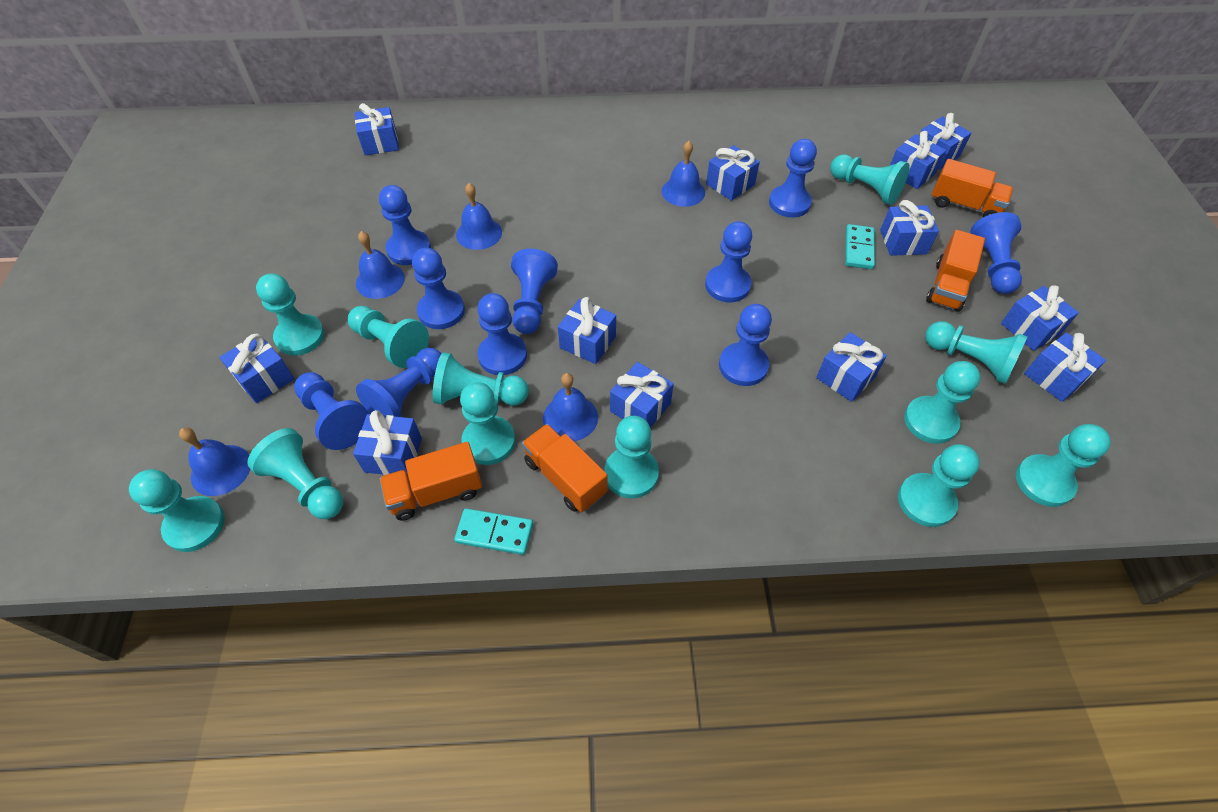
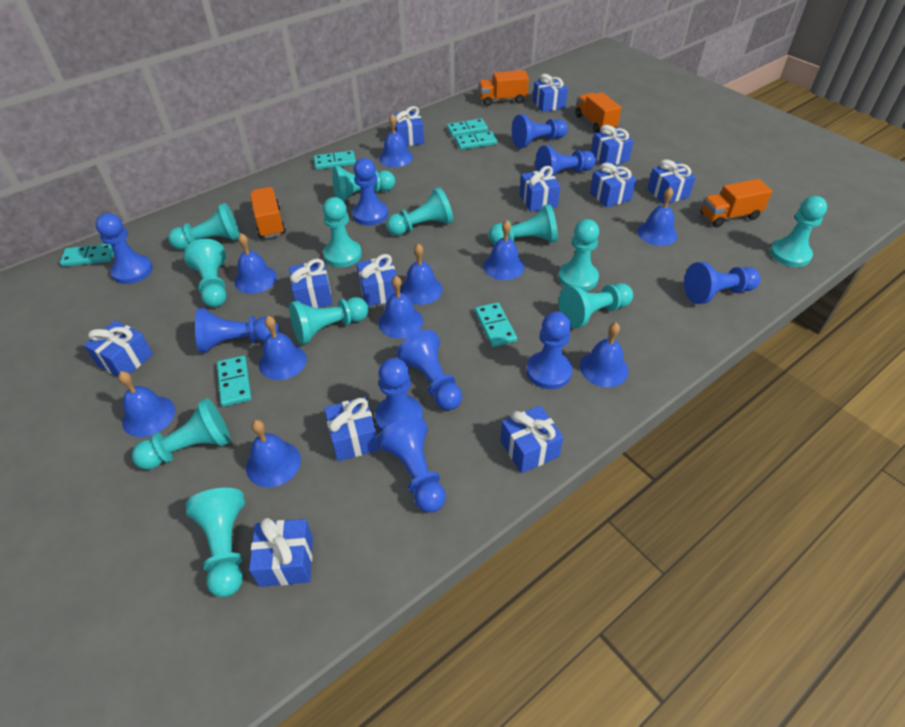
blue bell: 5 -> 10
turquoise domino: 2 -> 6

